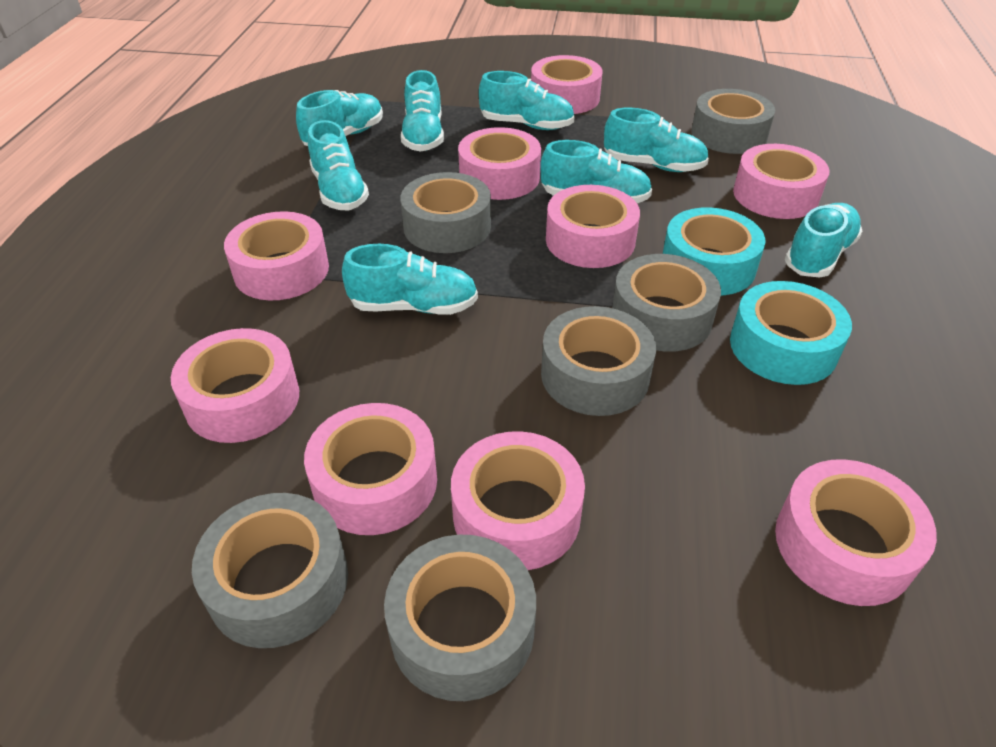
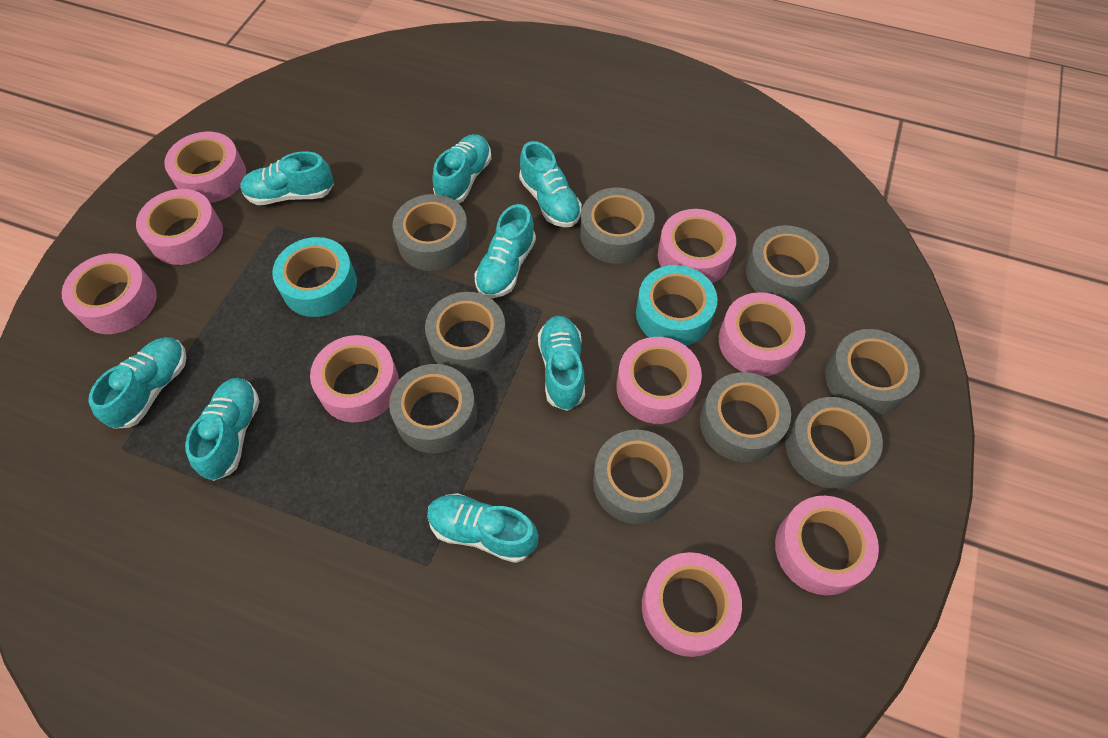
grey tape: 6 -> 9

